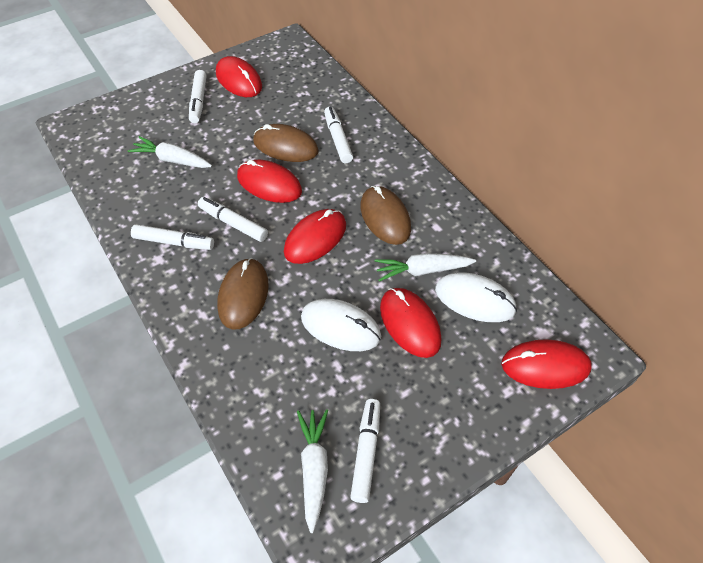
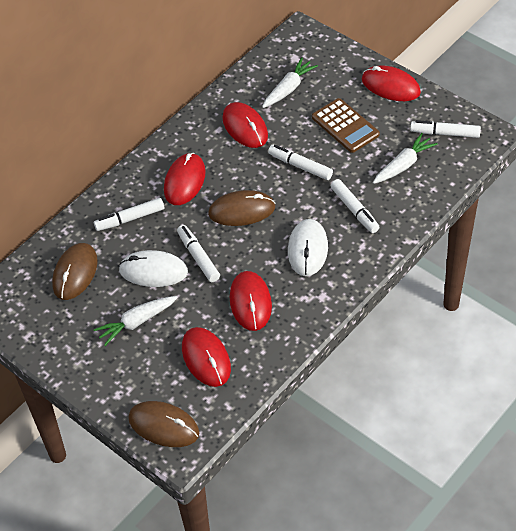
brown calculator: 0 -> 1

